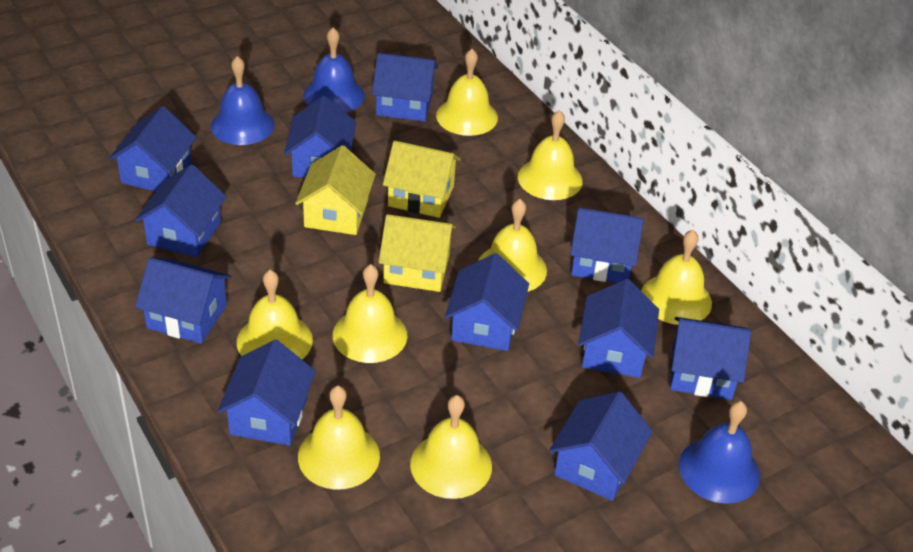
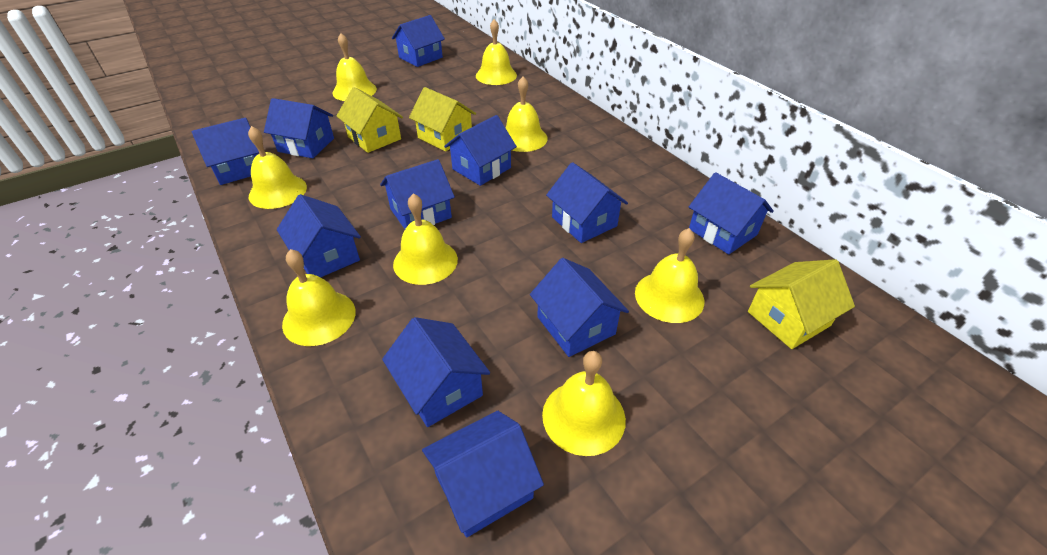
blue bell: 3 -> 0

